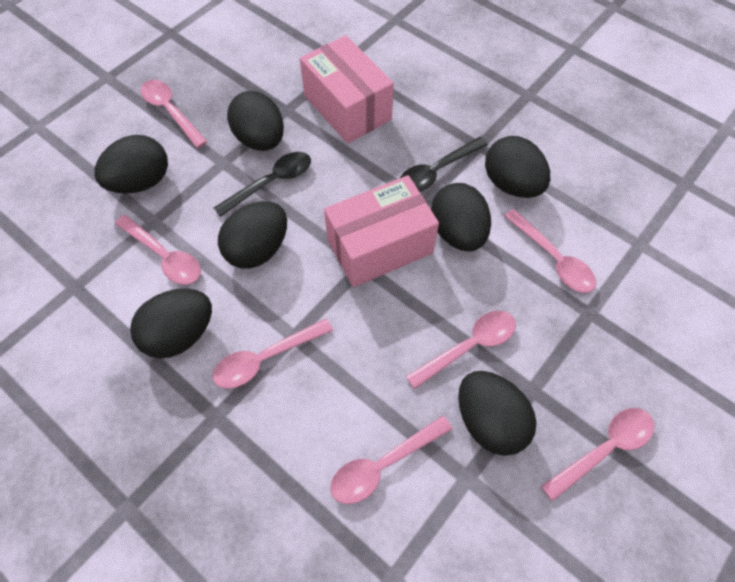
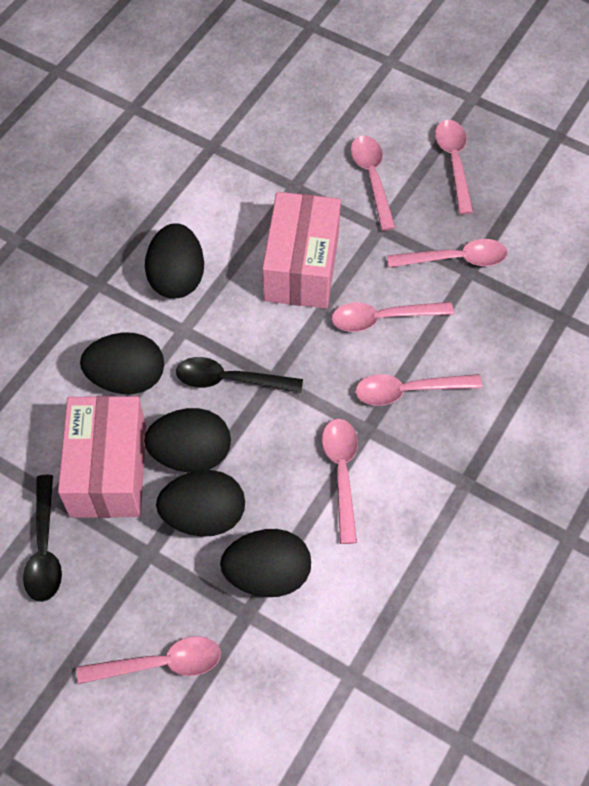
black egg: 7 -> 5

